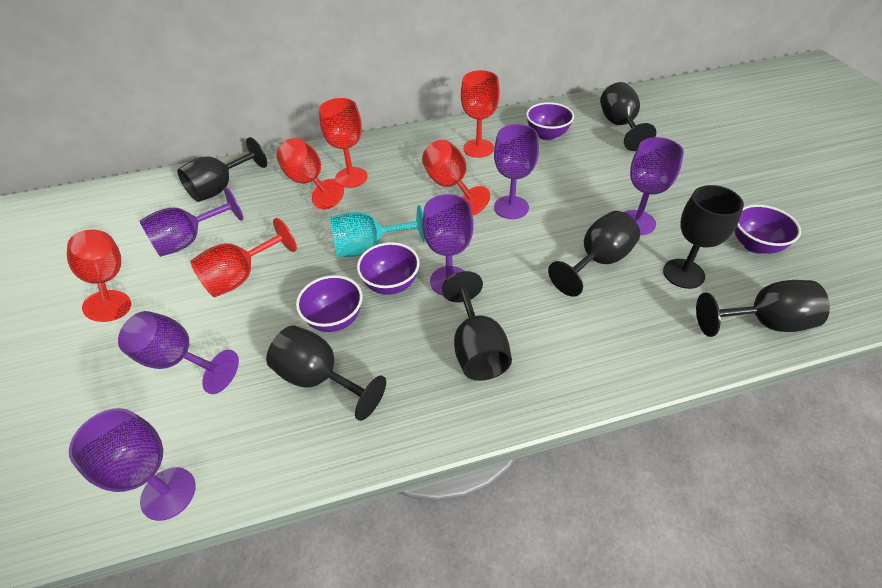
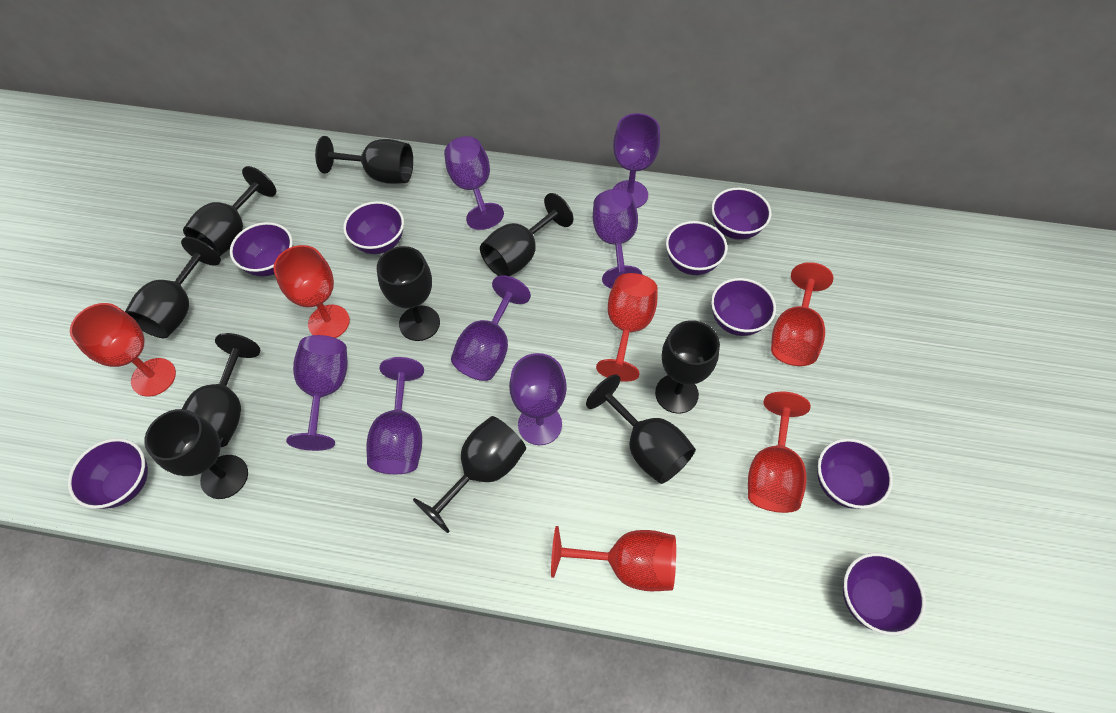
black goblet: 7 -> 10
purple bowl: 4 -> 8
purple goblet: 6 -> 7
turquoise goblet: 1 -> 0

